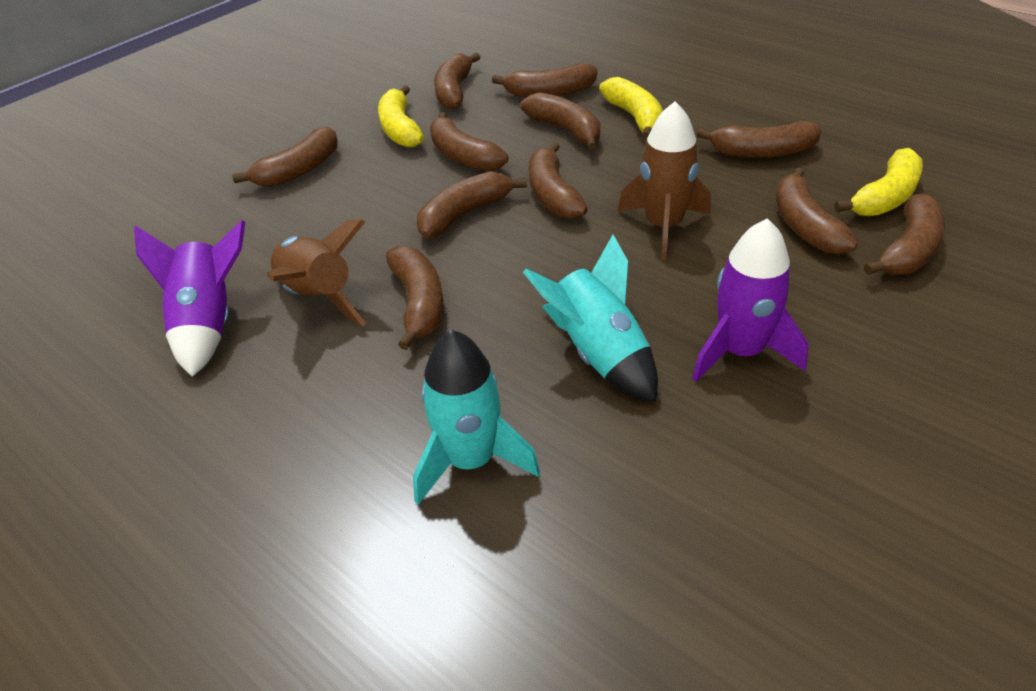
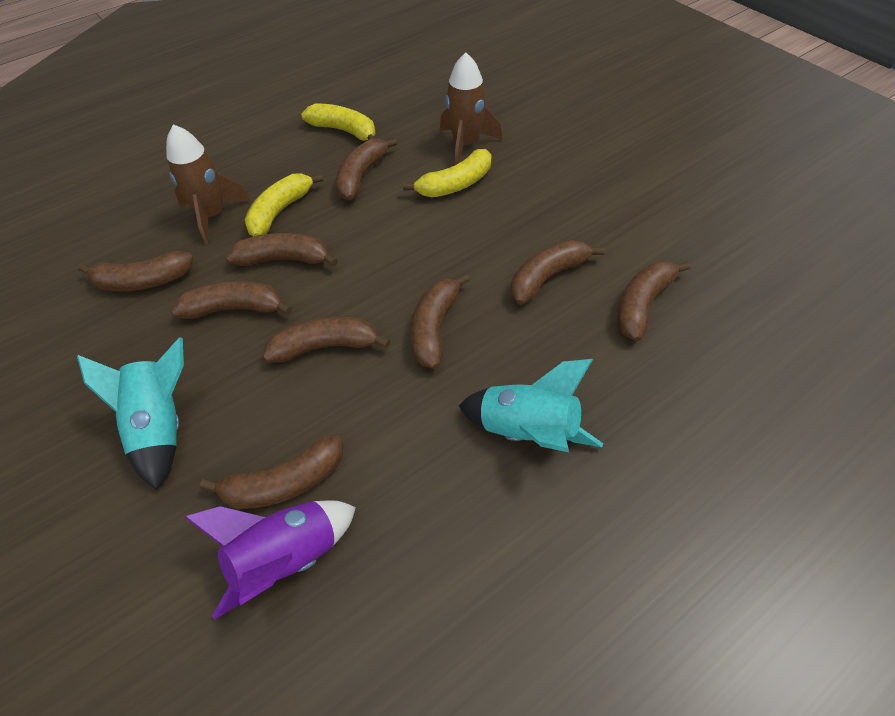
brown banana: 11 -> 9
purple rocket: 2 -> 1

